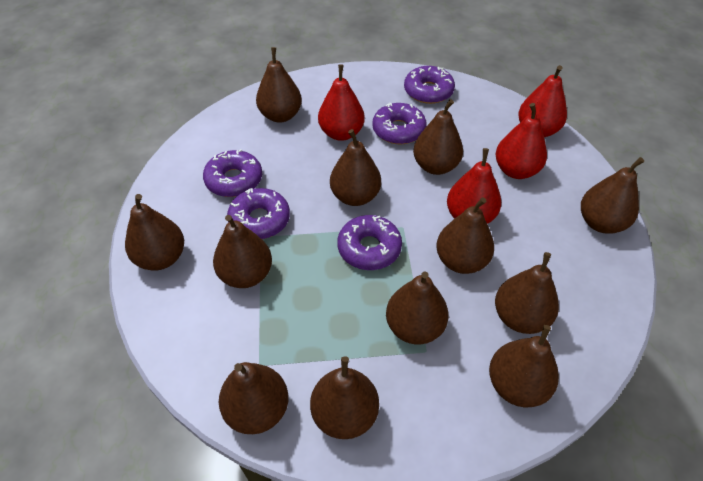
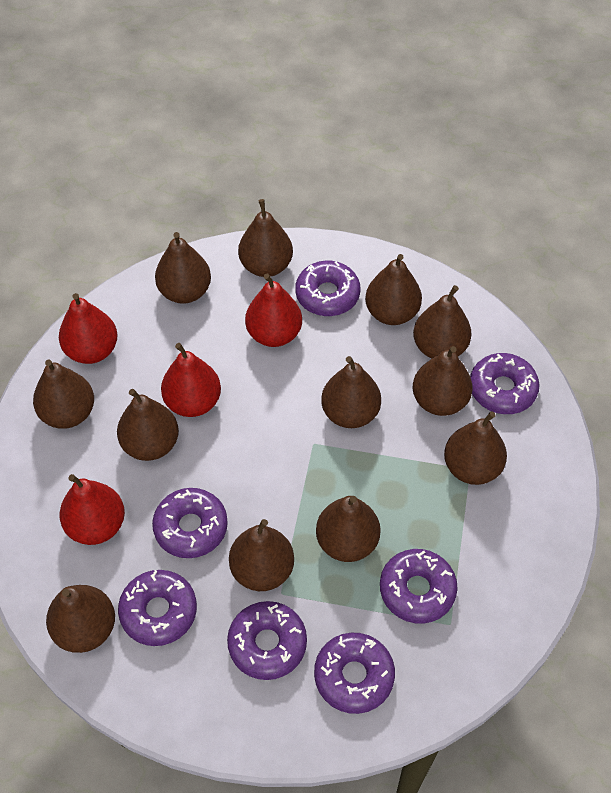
purple donut: 5 -> 7

